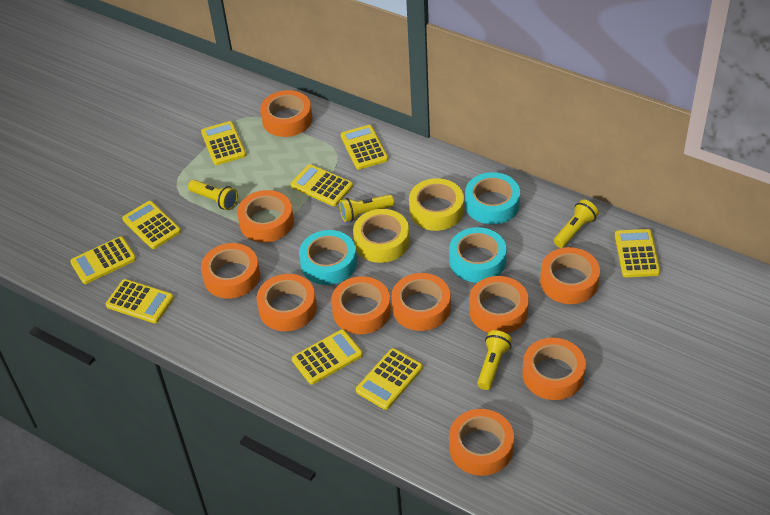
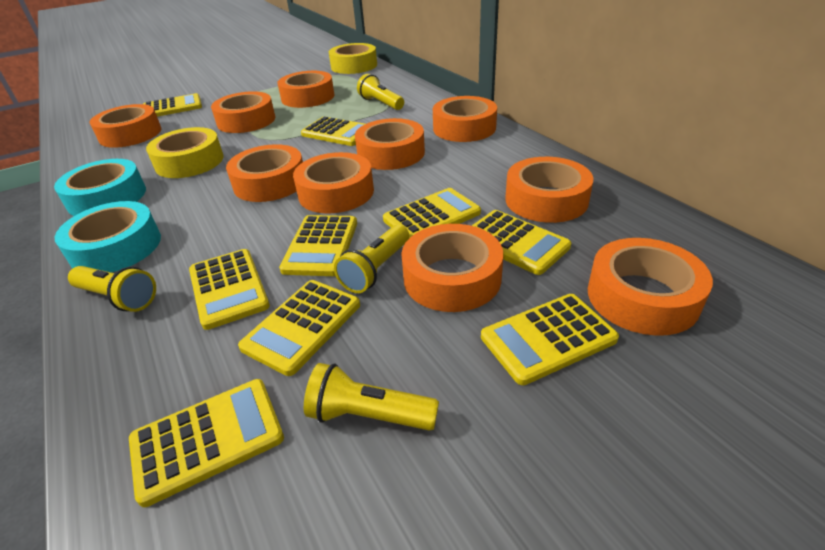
turquoise tape: 3 -> 2

